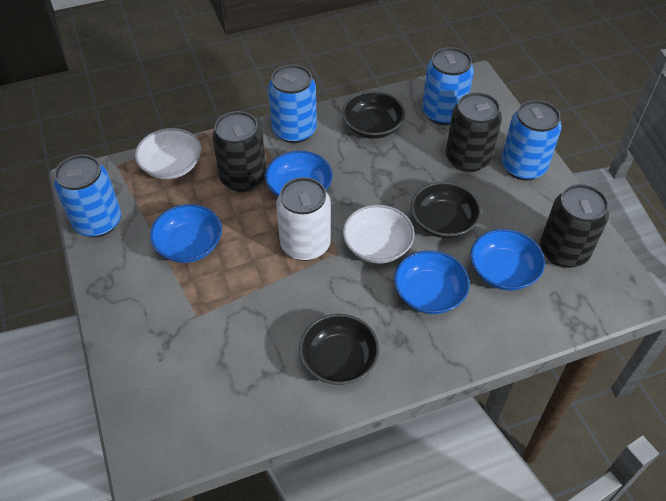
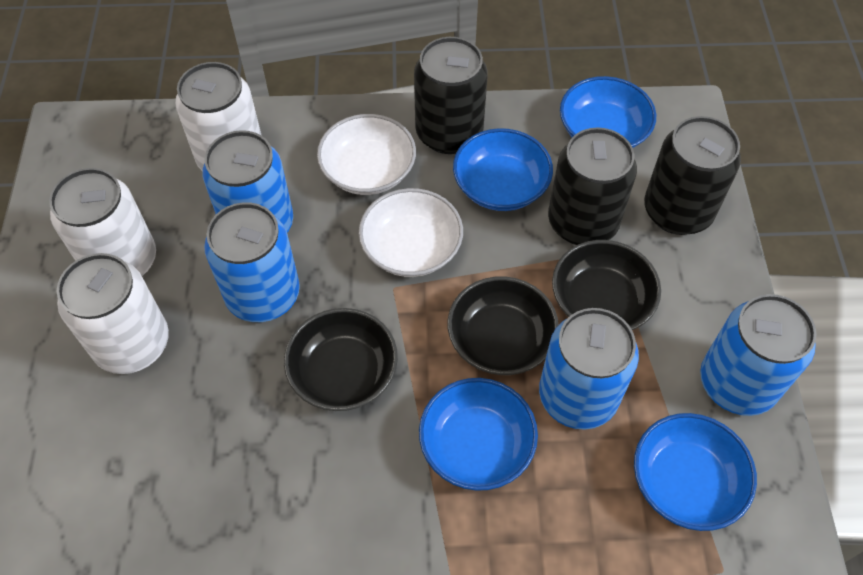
white can: 1 -> 3

